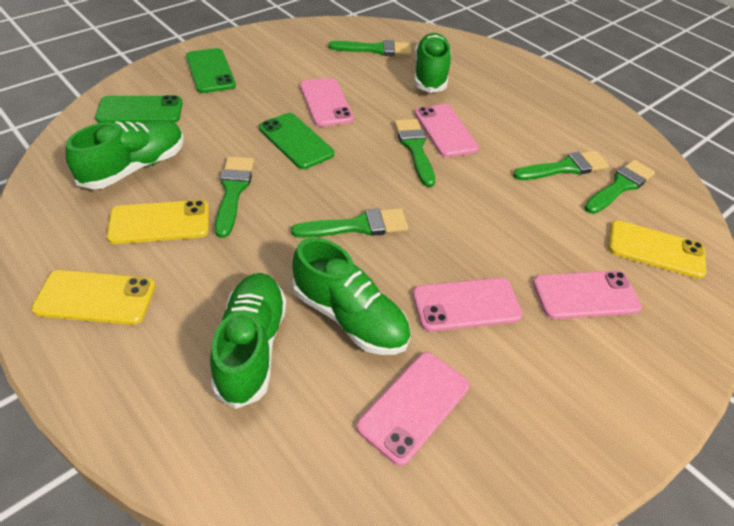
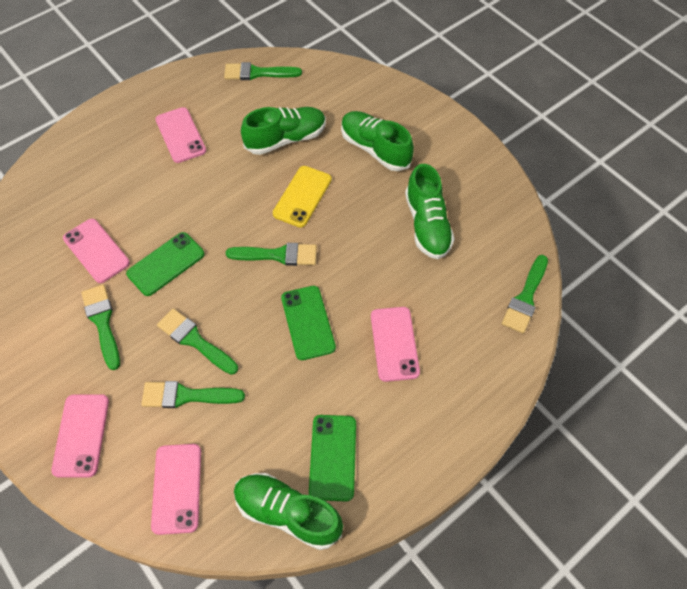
yellow phone: 3 -> 1

